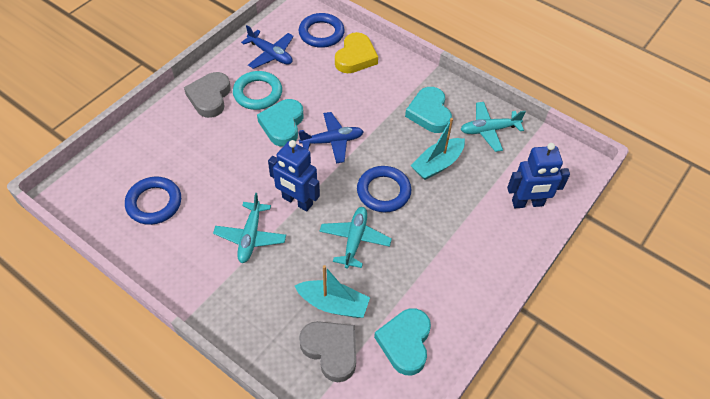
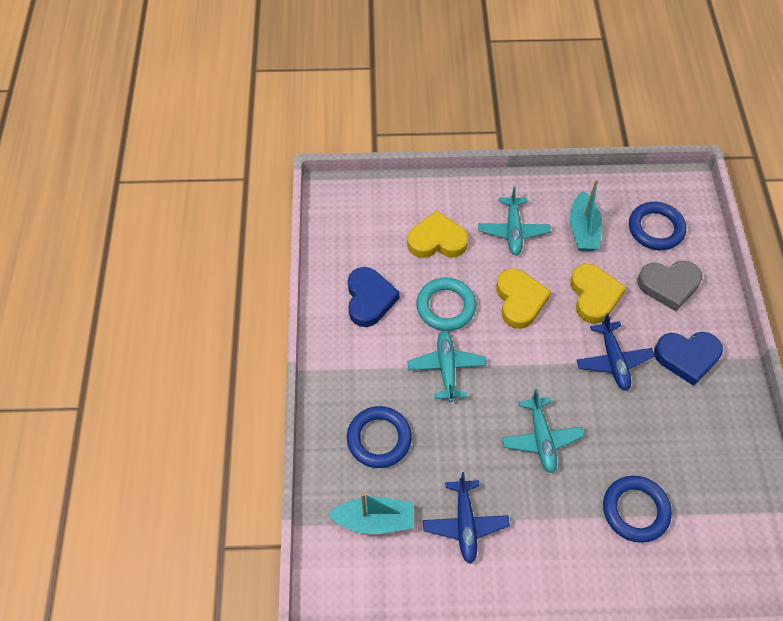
blue heart: 0 -> 2
blue robot: 2 -> 0
grey heart: 2 -> 1
turquoise heart: 3 -> 0
yellow heart: 1 -> 3

